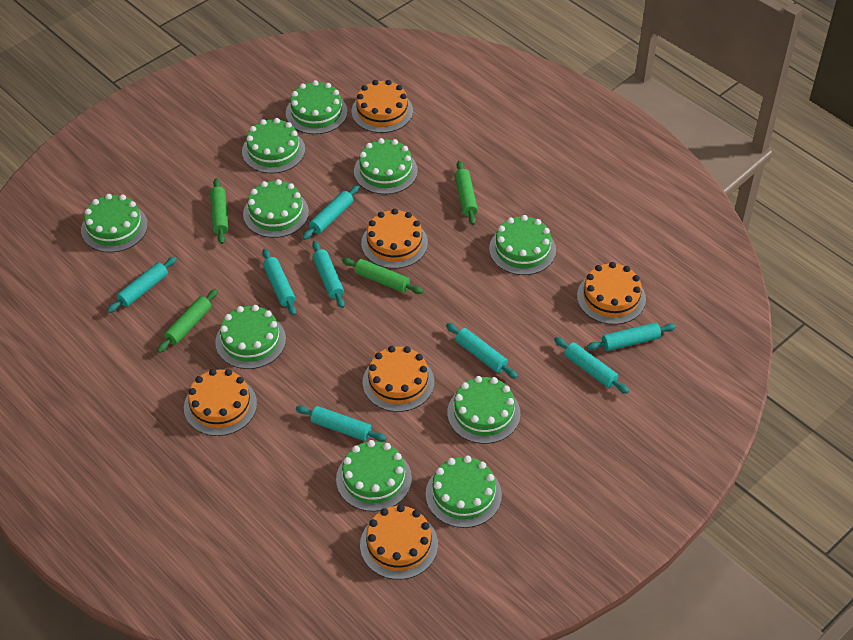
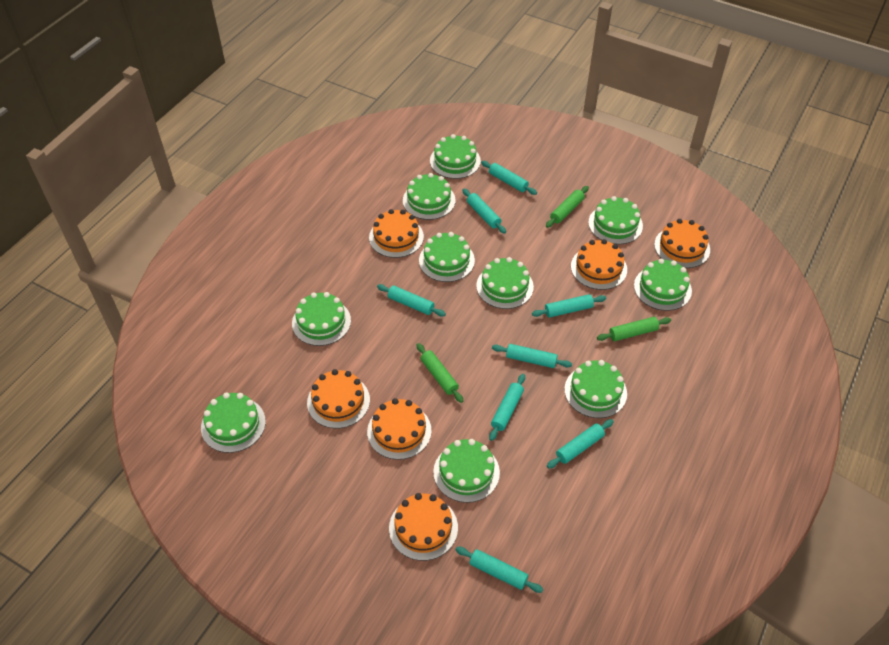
green rolling pin: 4 -> 3

